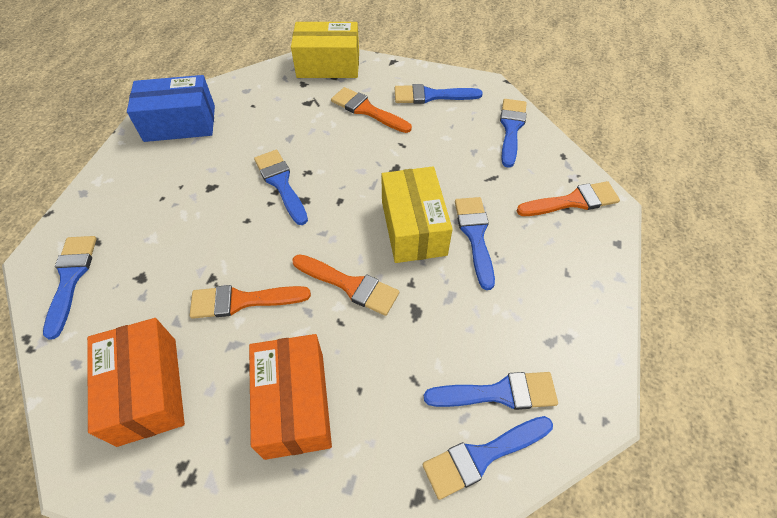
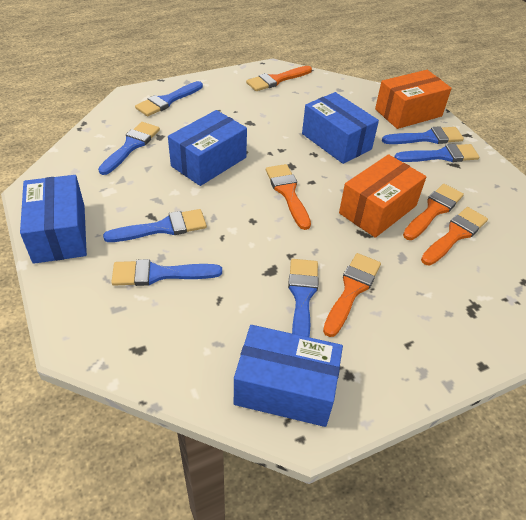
blue box: 1 -> 4
orange brush: 4 -> 5
yellow box: 2 -> 0

